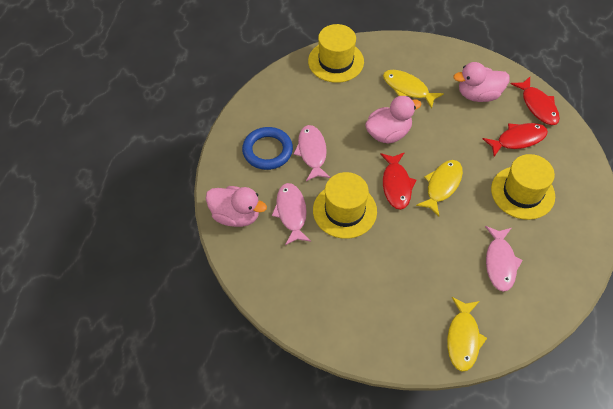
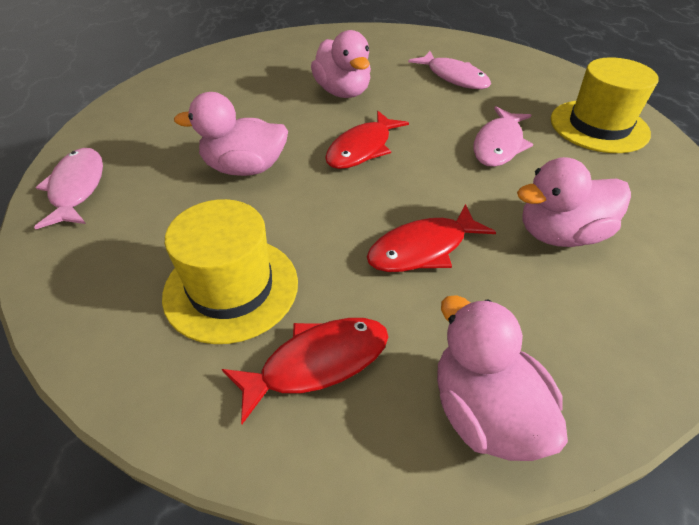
blue ring: 1 -> 0
pink duck: 3 -> 4
yellow fish: 3 -> 0
yellow hat: 3 -> 2

